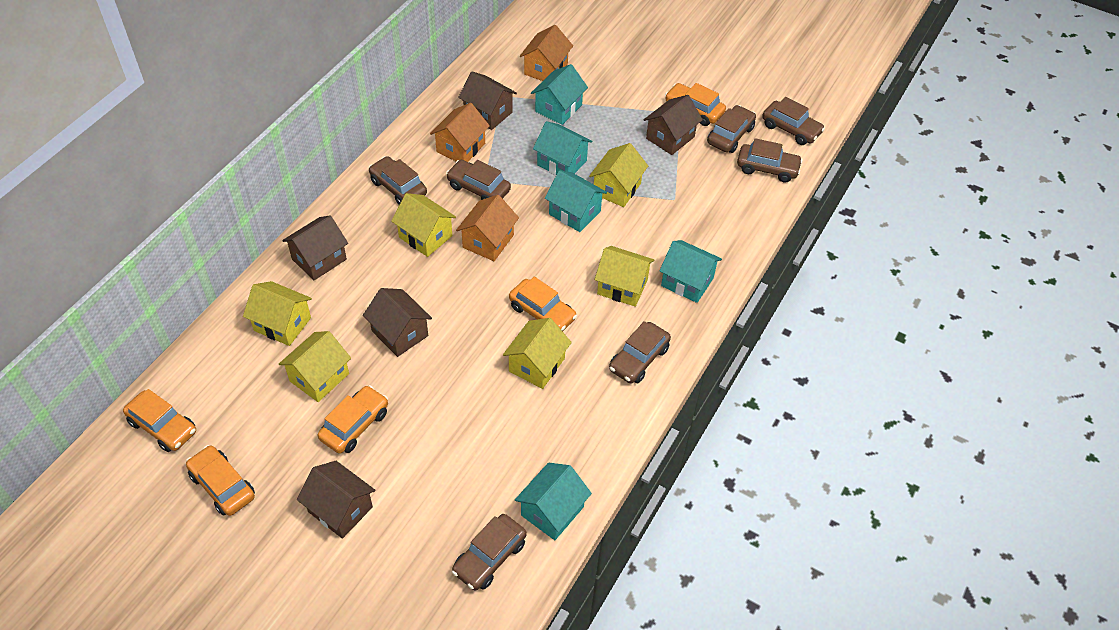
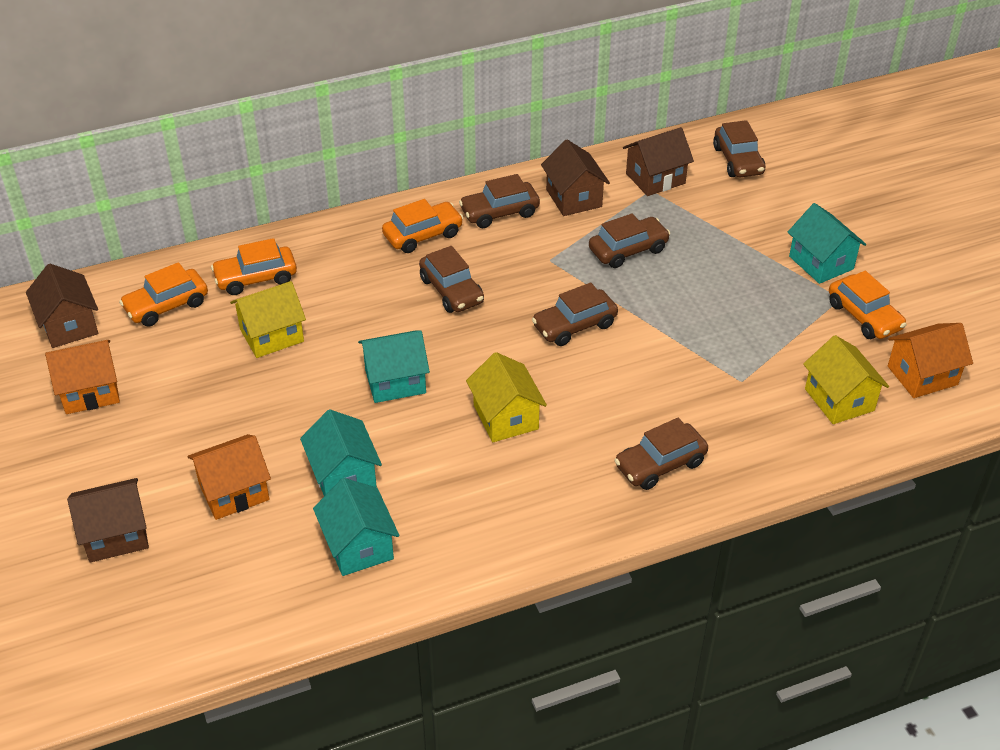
brown car: 7 -> 6
brown house: 5 -> 4
orange car: 5 -> 4
turquoise house: 5 -> 4
yellow house: 6 -> 3

